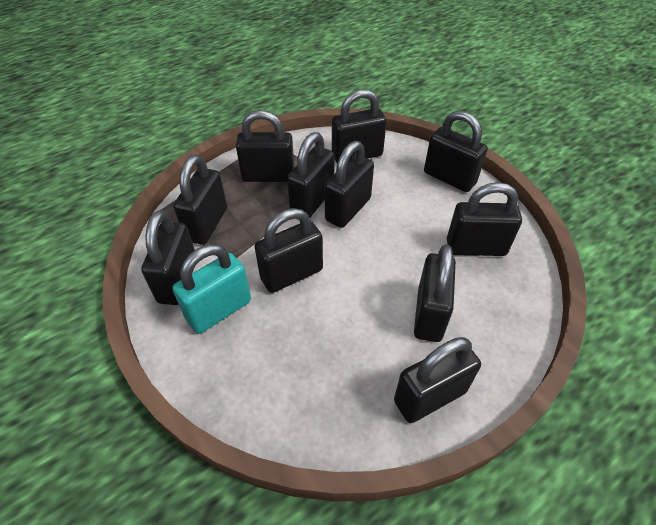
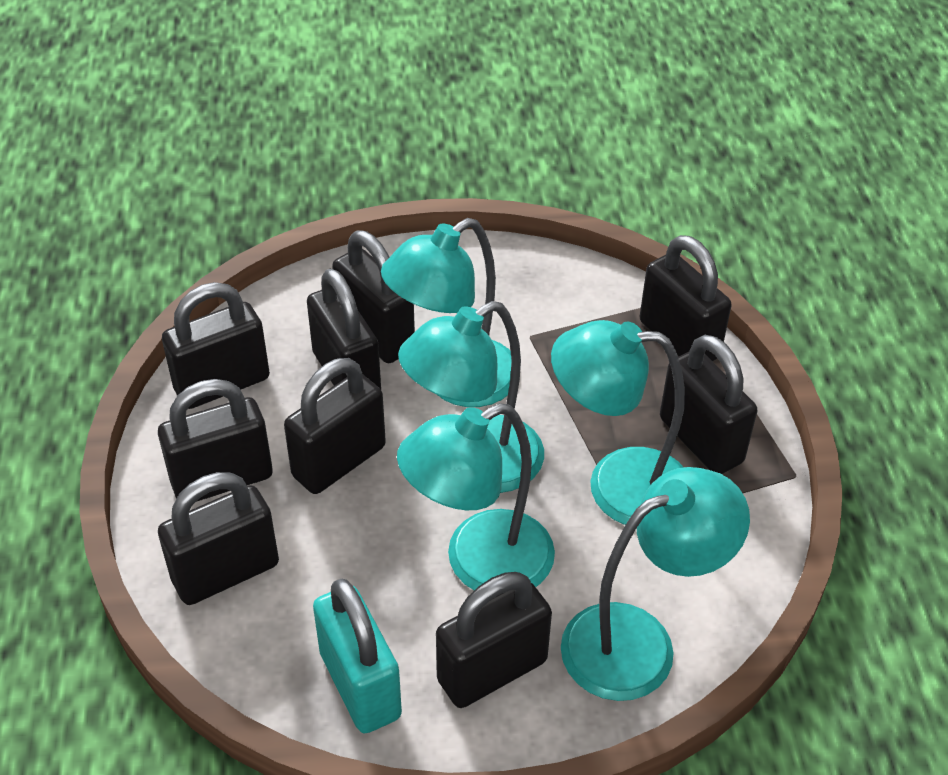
black padlock: 11 -> 9
turquoise lamp: 0 -> 5

